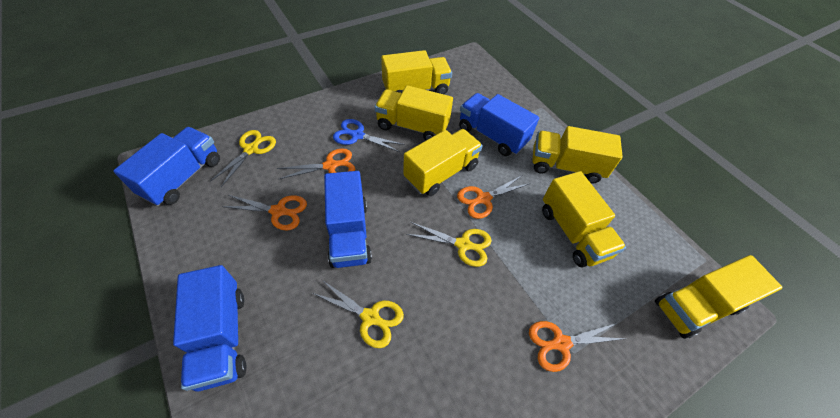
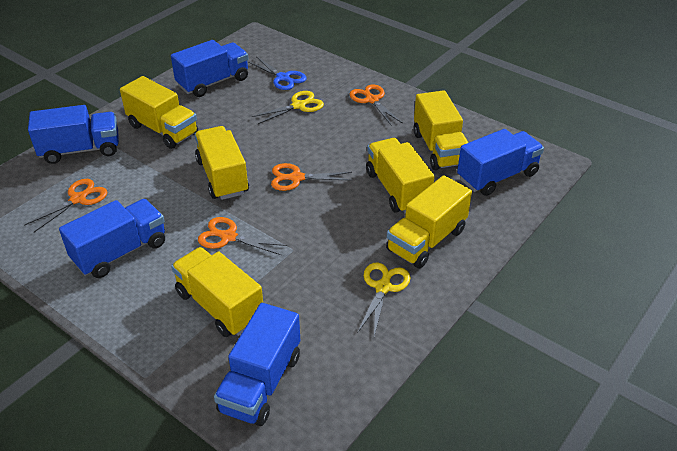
blue truck: 4 -> 5
yellow scissors: 3 -> 2

